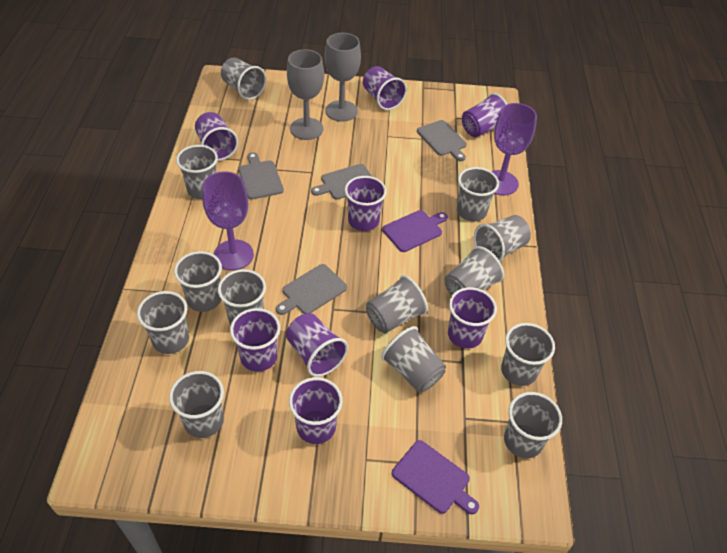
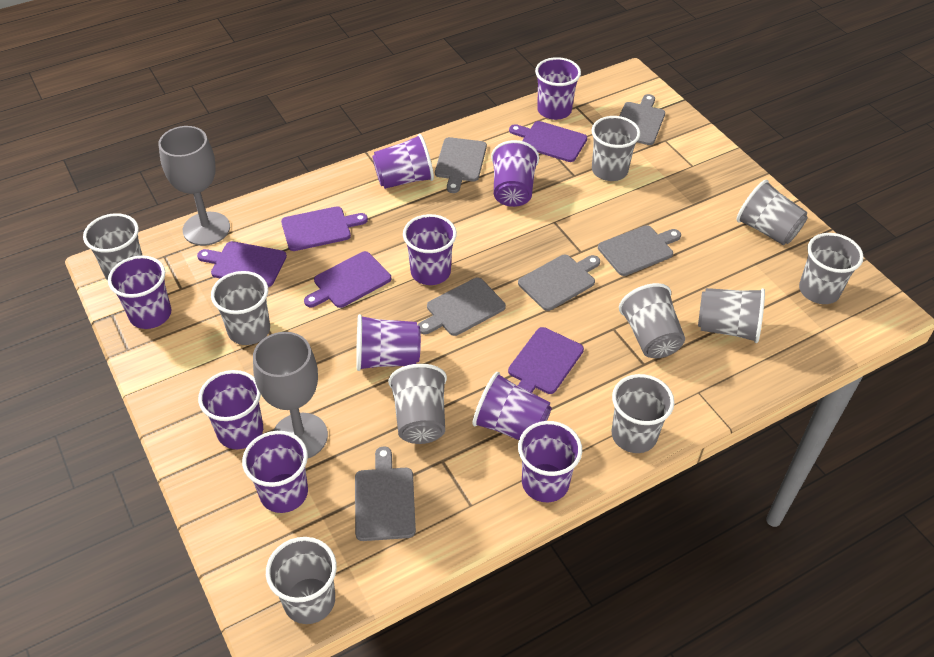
grey cup: 13 -> 10
grey cutting board: 4 -> 6
purple cup: 8 -> 10
purple cutting board: 2 -> 5
purple goblet: 2 -> 0

